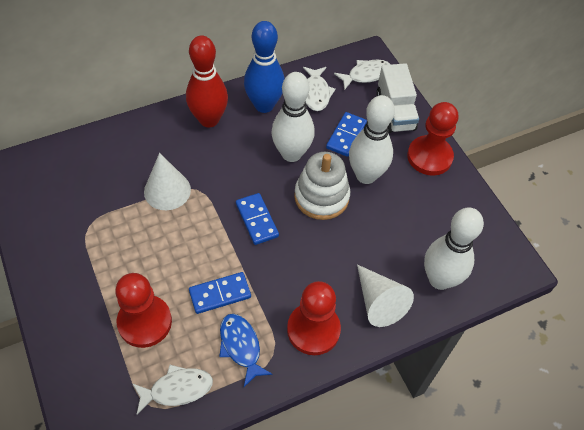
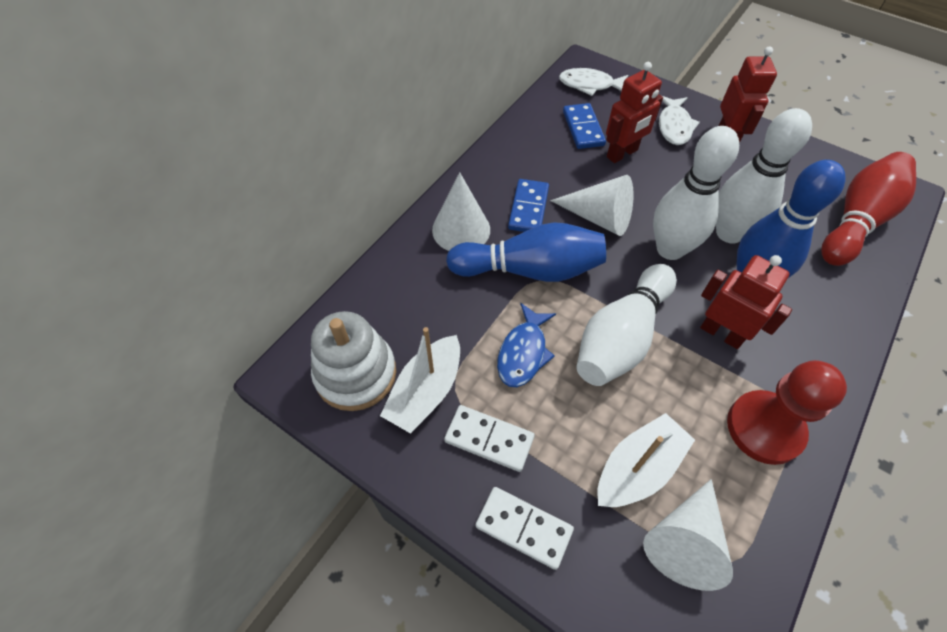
blue bowling pin: 1 -> 2
blue domino: 3 -> 2
red pawn: 3 -> 1
red robot: 0 -> 3
white boat: 0 -> 2
white cone: 2 -> 3
white domino: 0 -> 2
white fish: 3 -> 2
white truck: 1 -> 0

